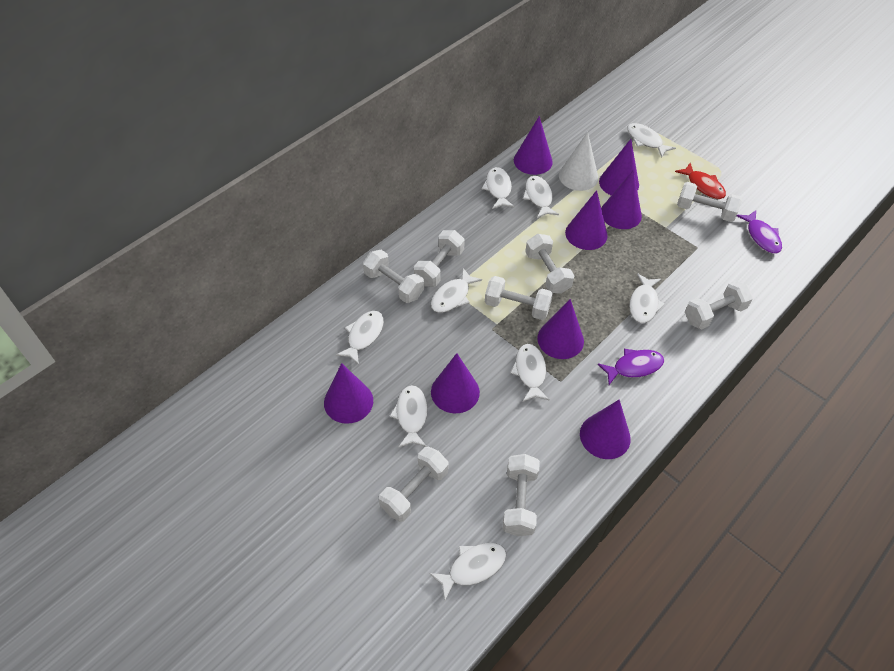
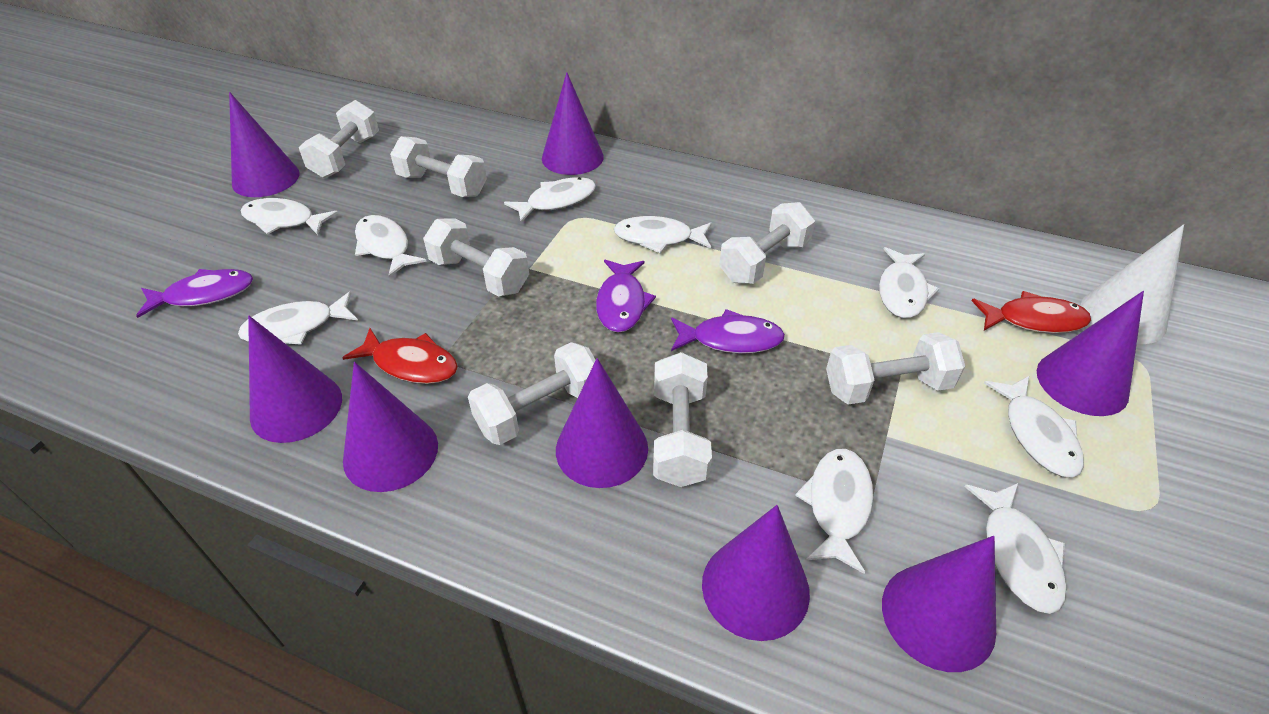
purple fish: 2 -> 3
red fish: 1 -> 2
white dumbbell: 8 -> 7

